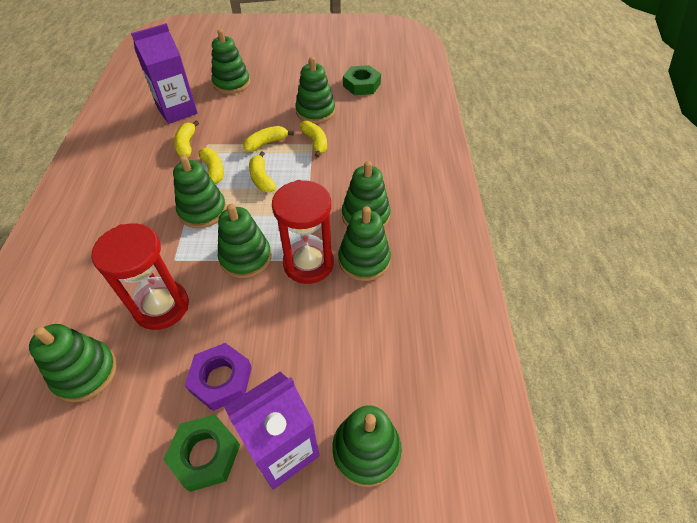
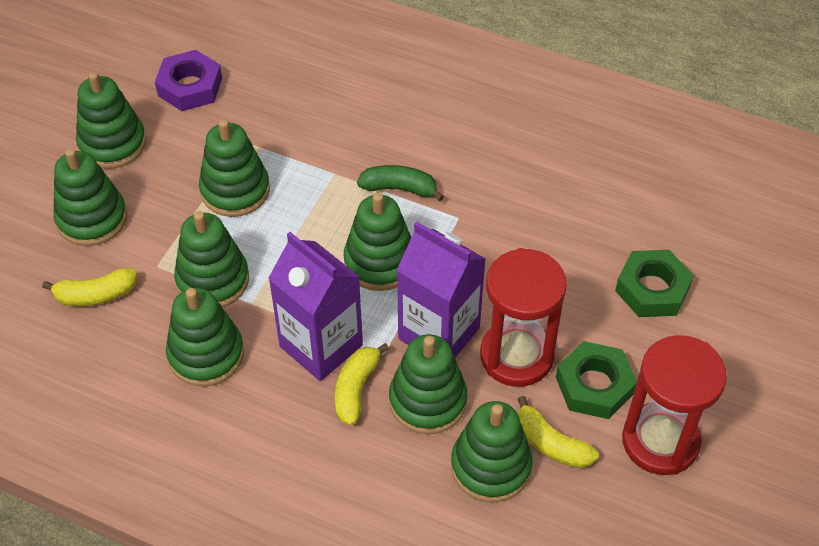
green banana: 0 -> 1
yellow banana: 5 -> 3

